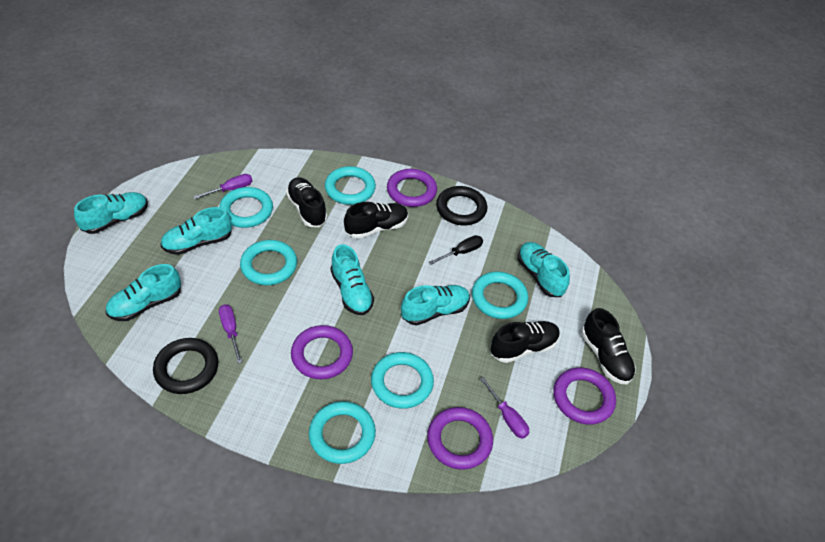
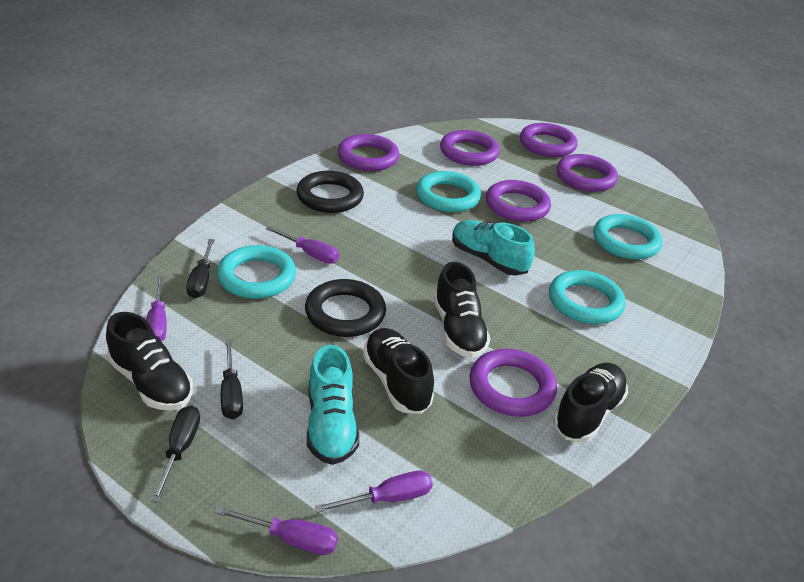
black screwdriver: 1 -> 3
purple ring: 4 -> 6
purple screwdriver: 3 -> 4
turquoise ring: 6 -> 4
turquoise shoe: 6 -> 2

